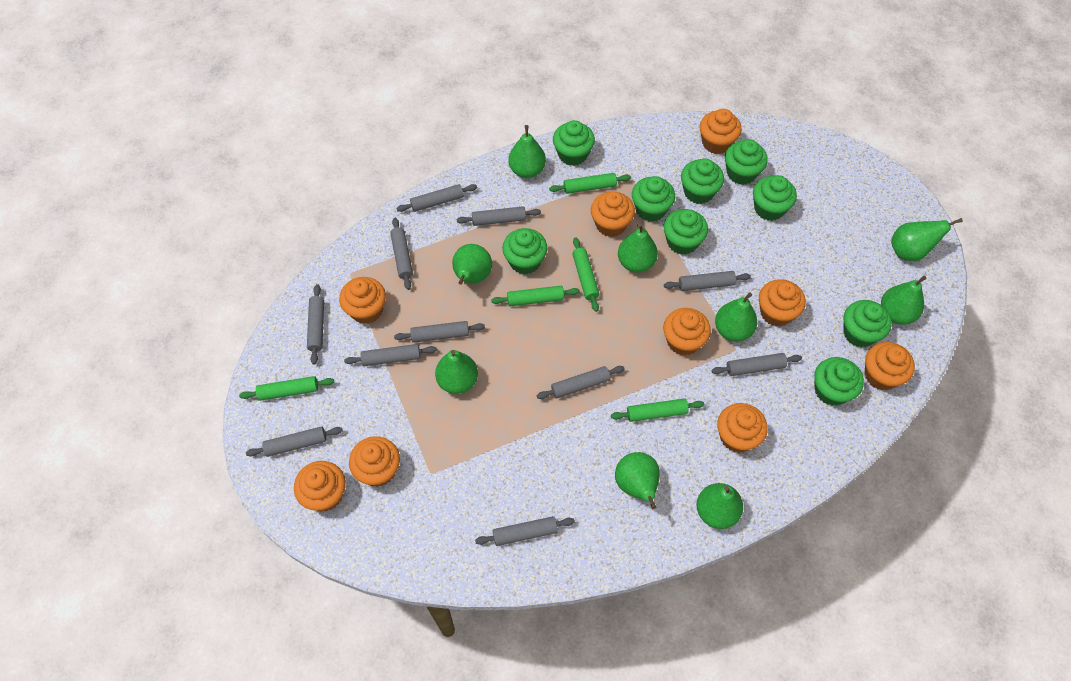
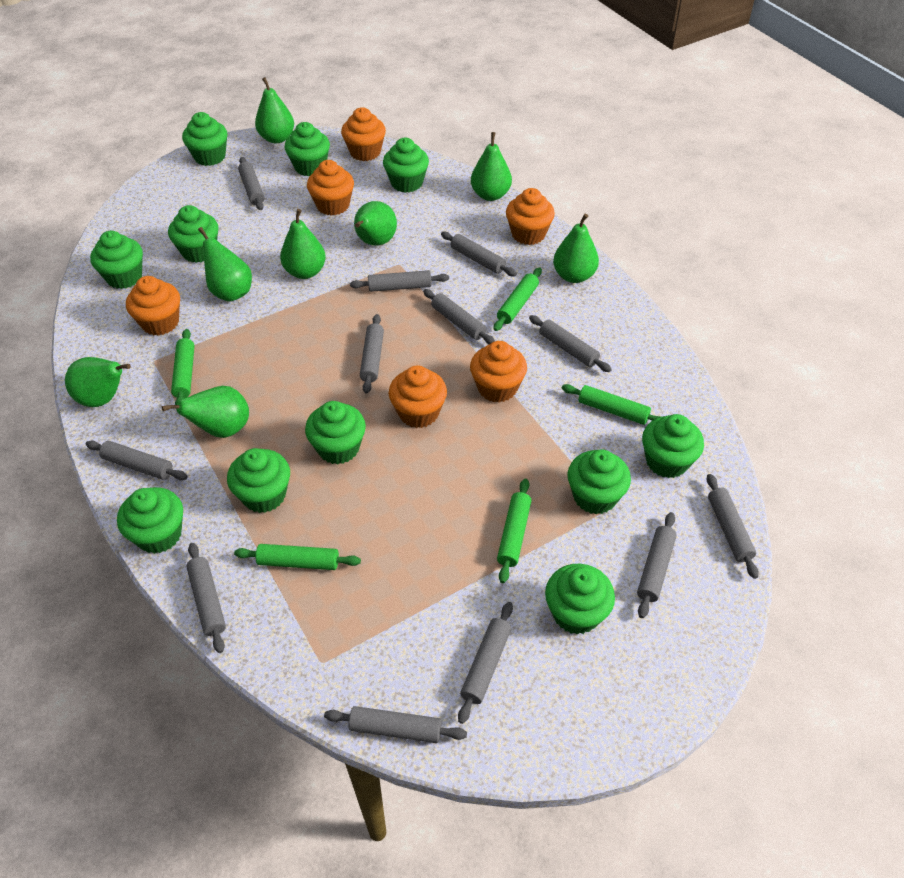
green cupcake: 9 -> 11
green pear: 9 -> 8
grey rolling pin: 11 -> 12
orange cupcake: 9 -> 6

